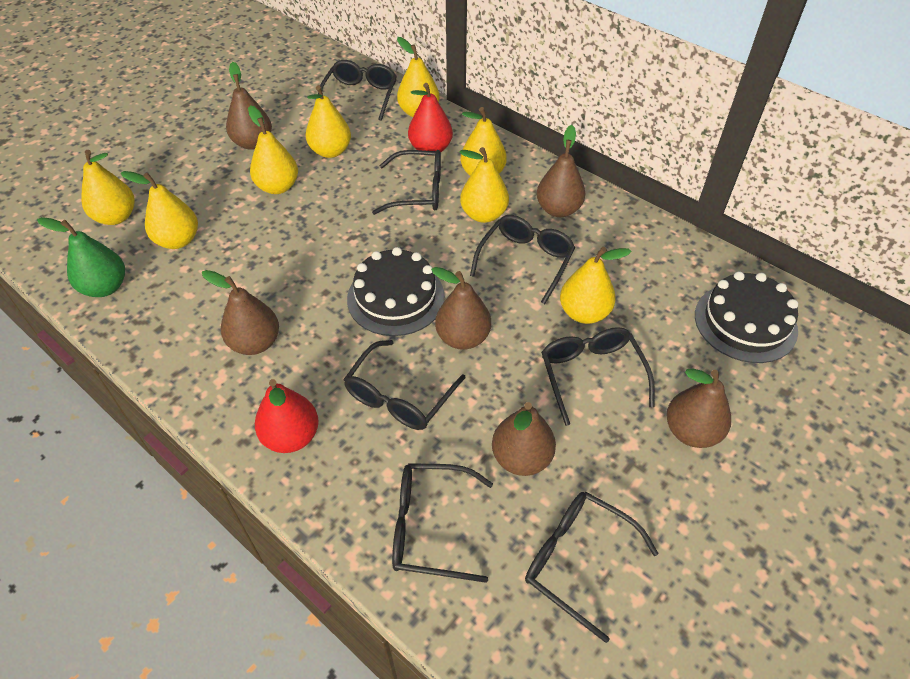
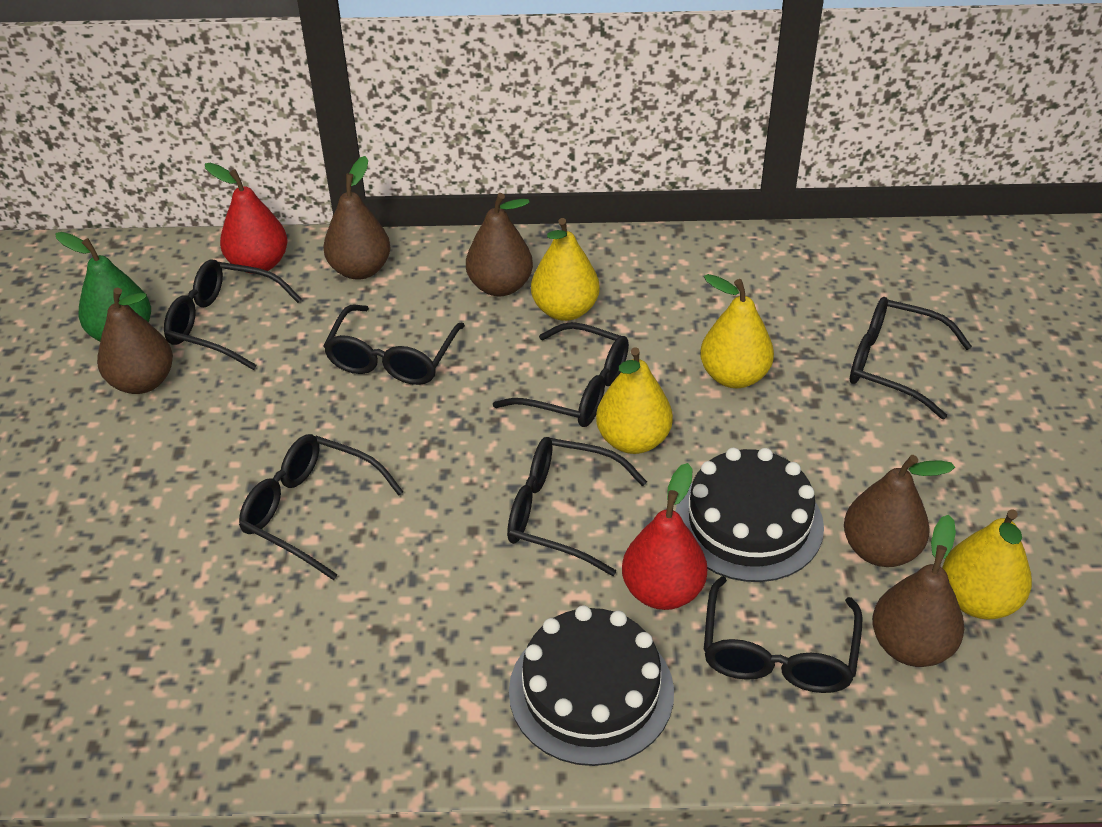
brown pear: 6 -> 5
yellow pear: 8 -> 4

